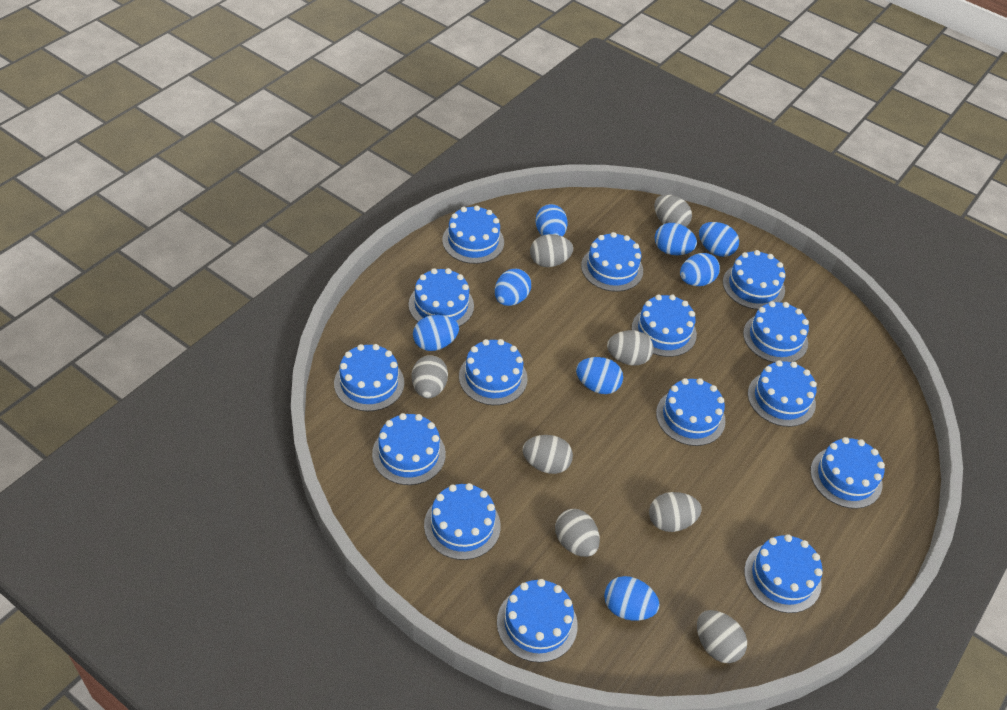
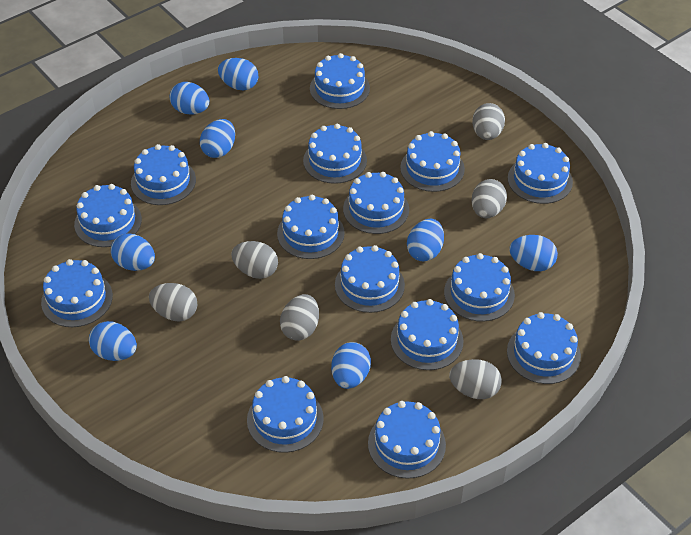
grey egg: 8 -> 6

